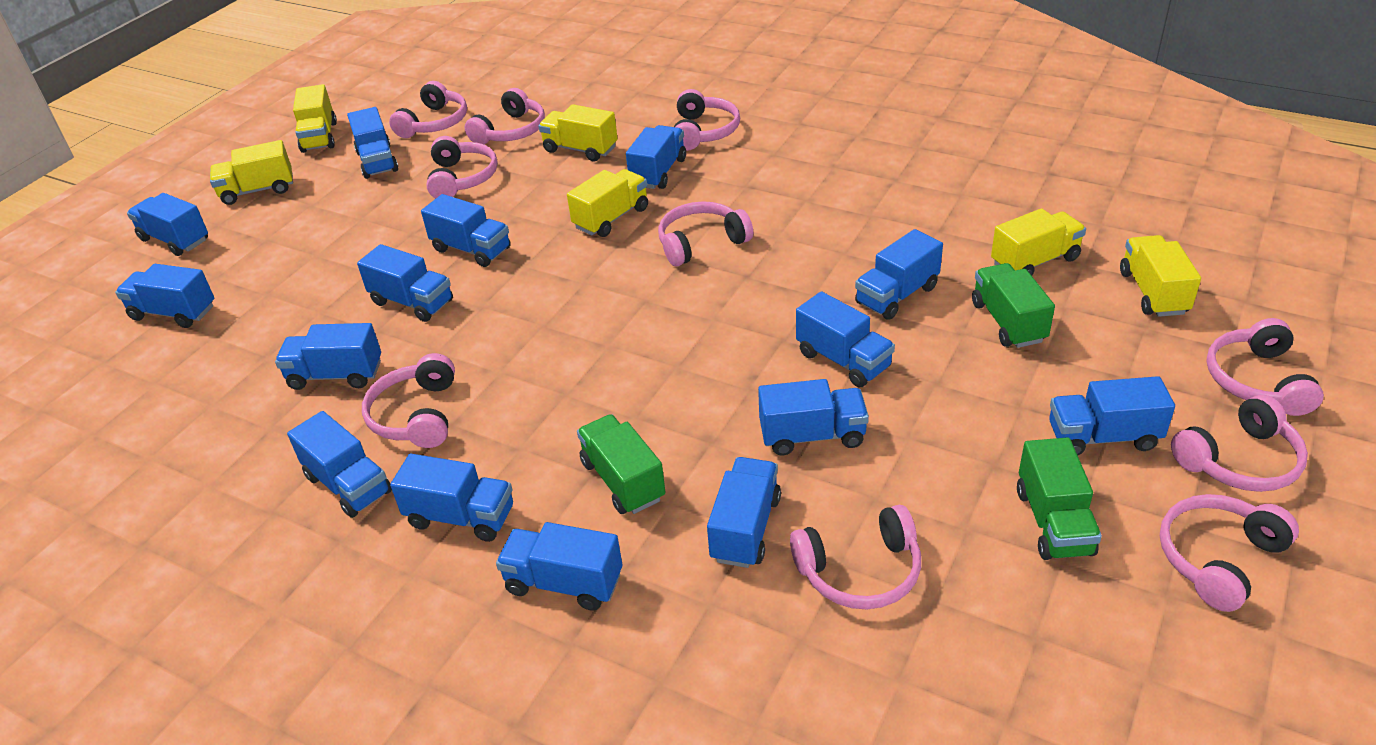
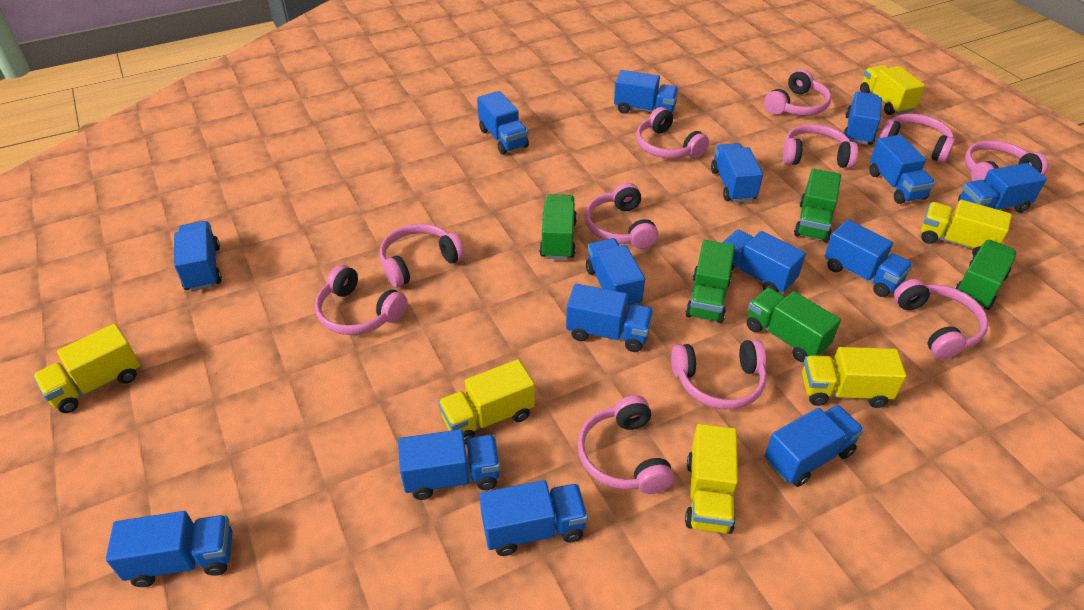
green truck: 3 -> 5
pink headphones: 10 -> 11

